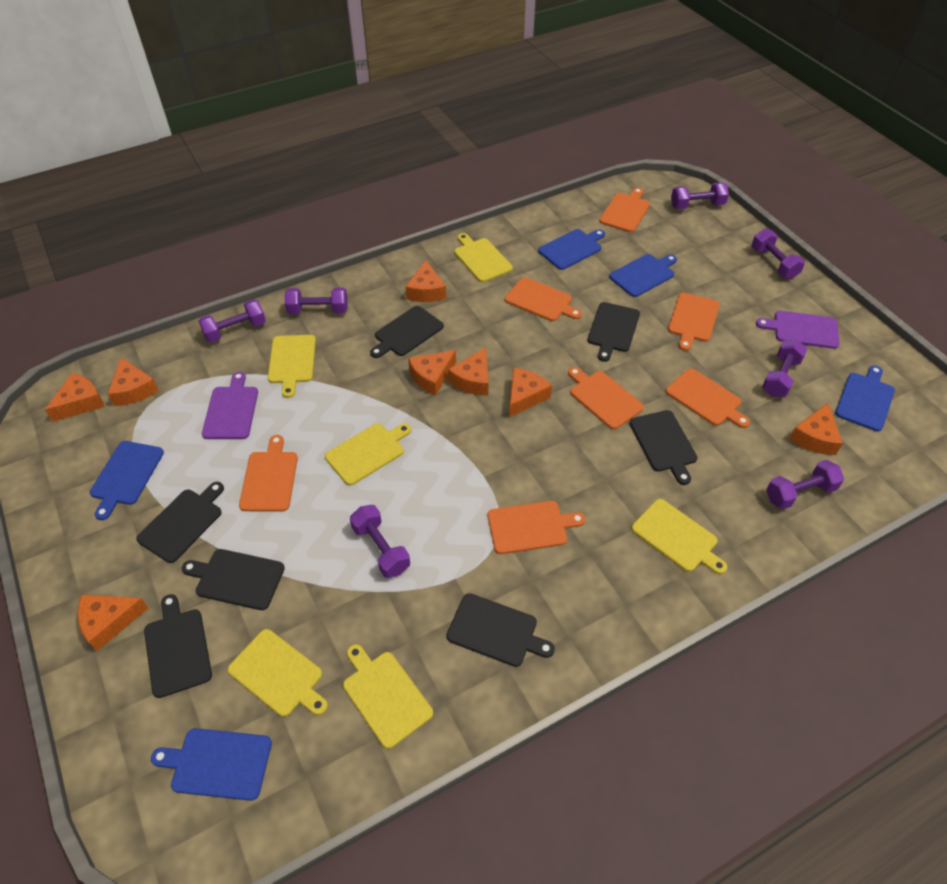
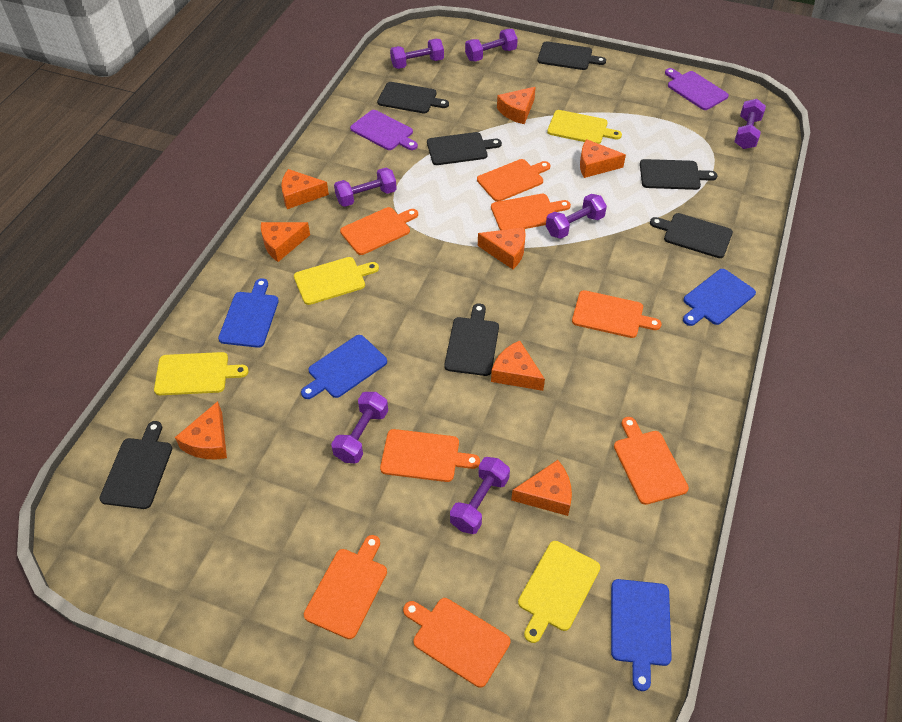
blue cutting board: 5 -> 4
orange cutting board: 7 -> 8
yellow cutting board: 6 -> 4

